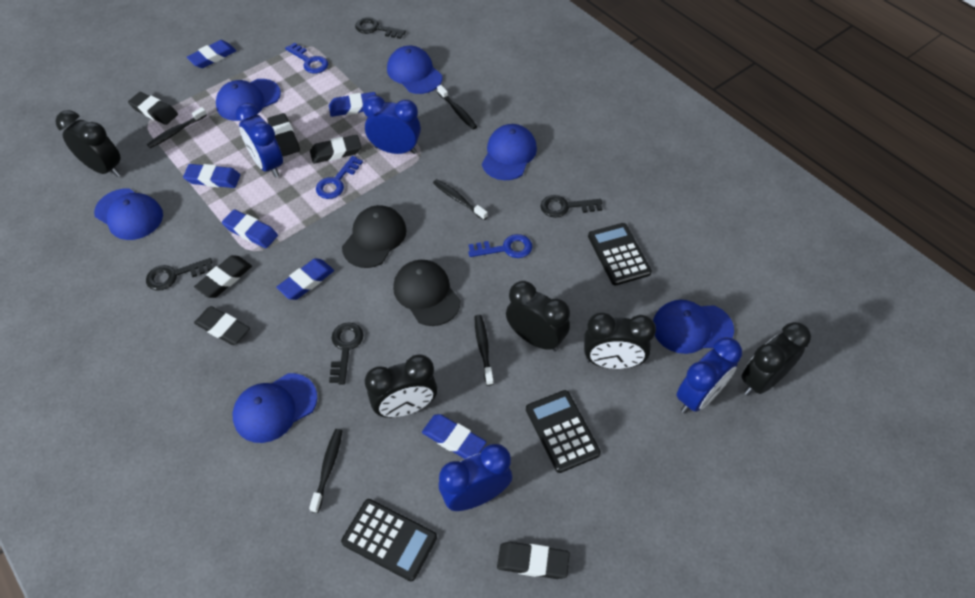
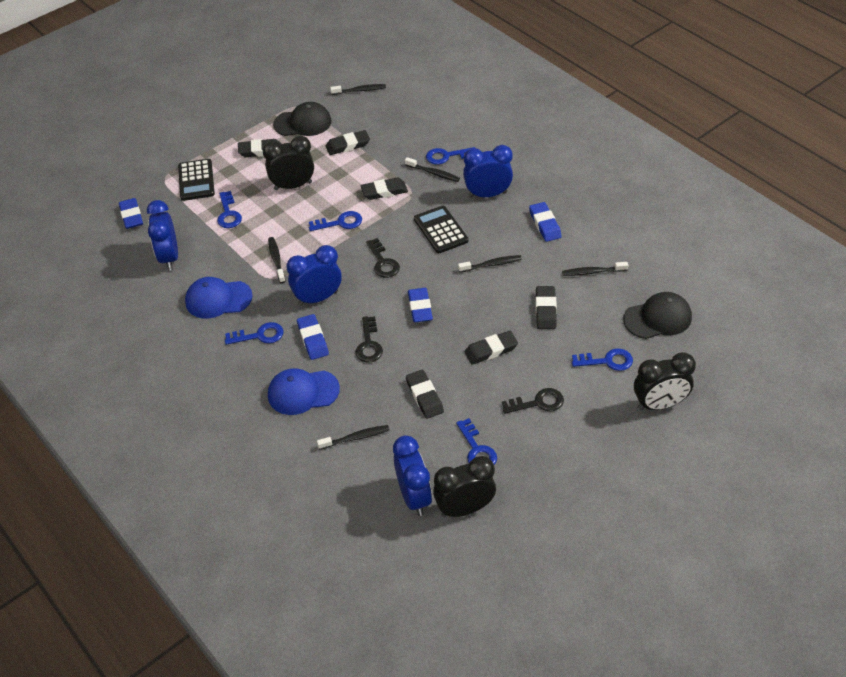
black calculator: 3 -> 2
black clock: 5 -> 3
black key: 4 -> 3
black toothbrush: 5 -> 6
blue cap: 6 -> 2
blue eraser: 6 -> 4
blue key: 3 -> 6

